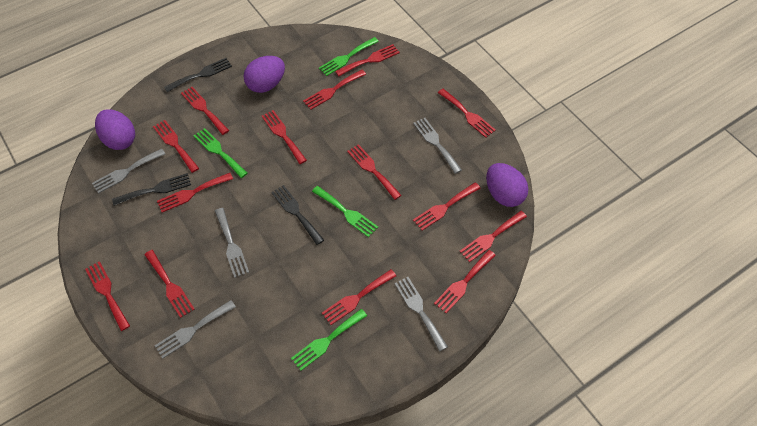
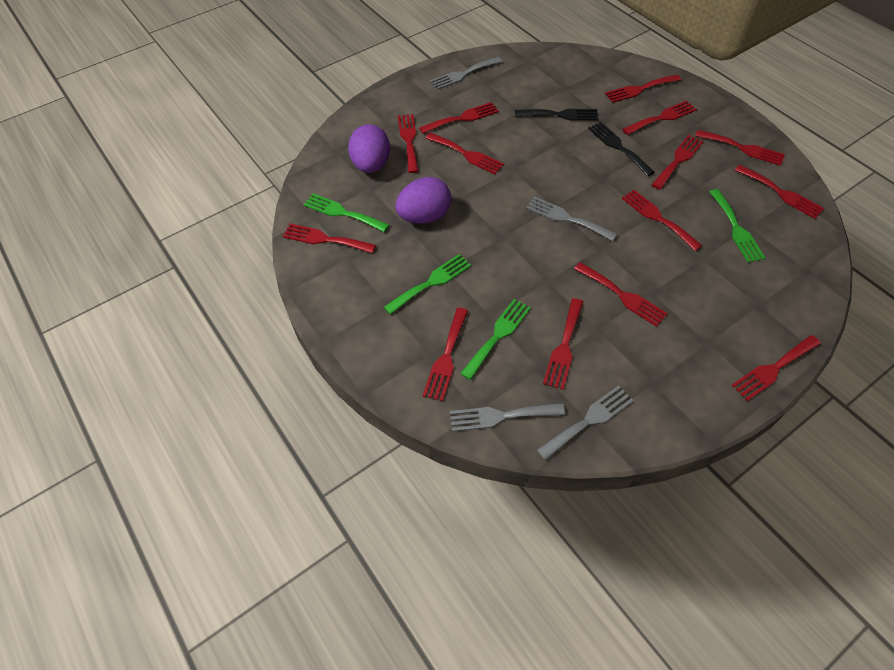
black fork: 3 -> 2
grey fork: 5 -> 4
purple egg: 3 -> 2

